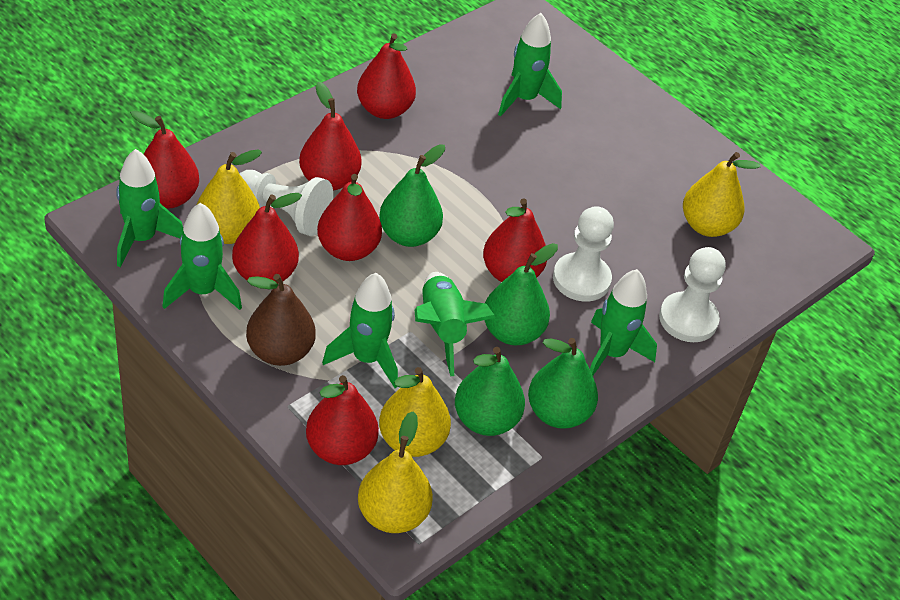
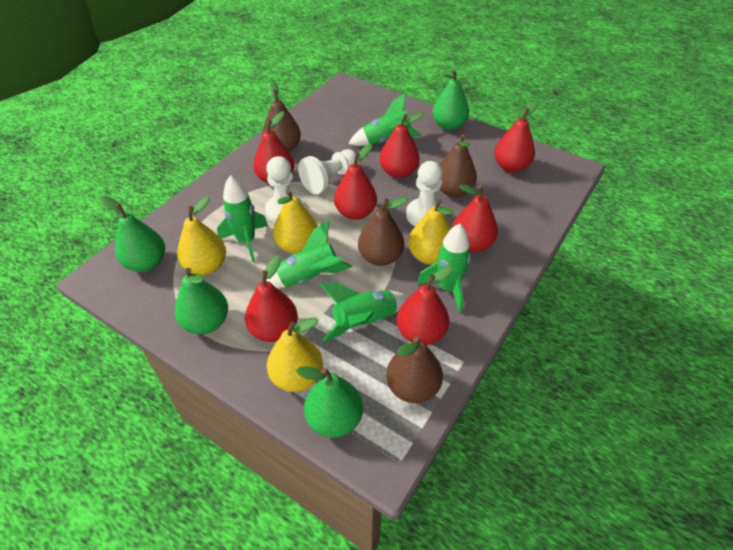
brown pear: 1 -> 4
green rocket: 6 -> 5

